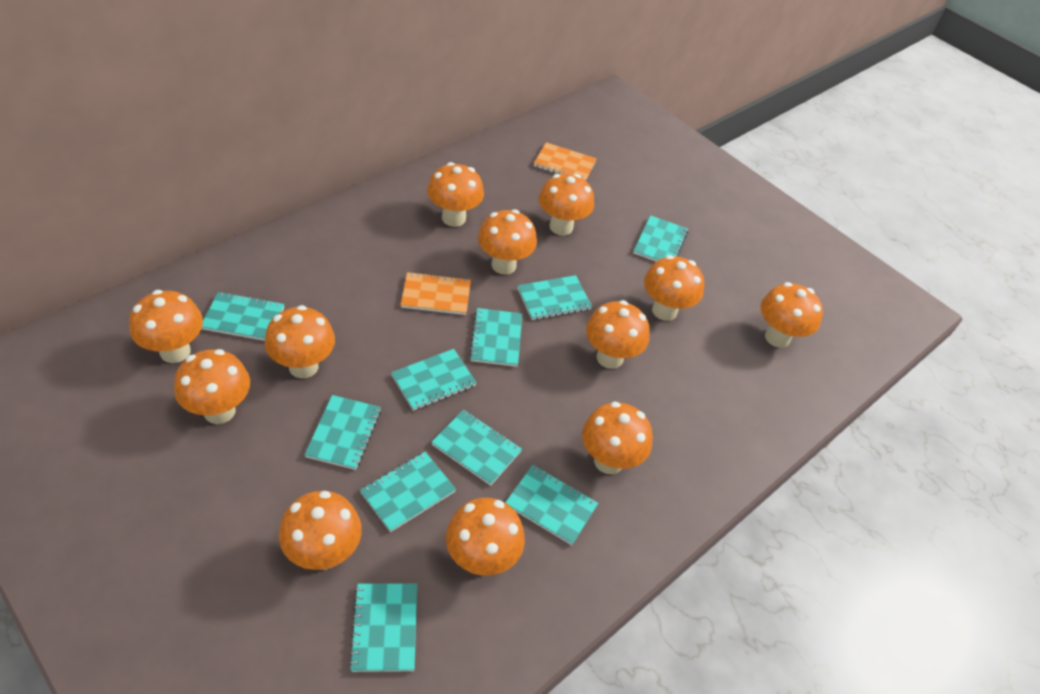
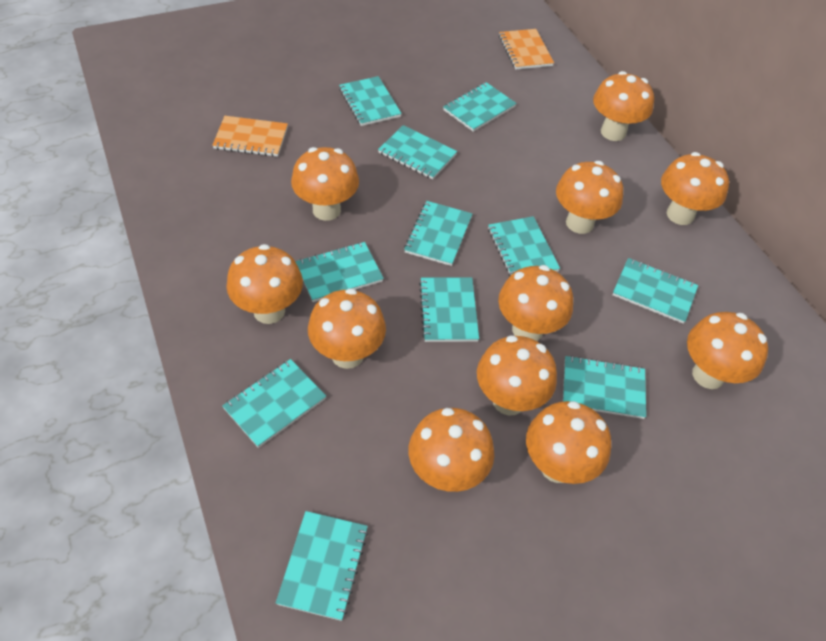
orange mushroom: 12 -> 11
turquoise notebook: 10 -> 11

